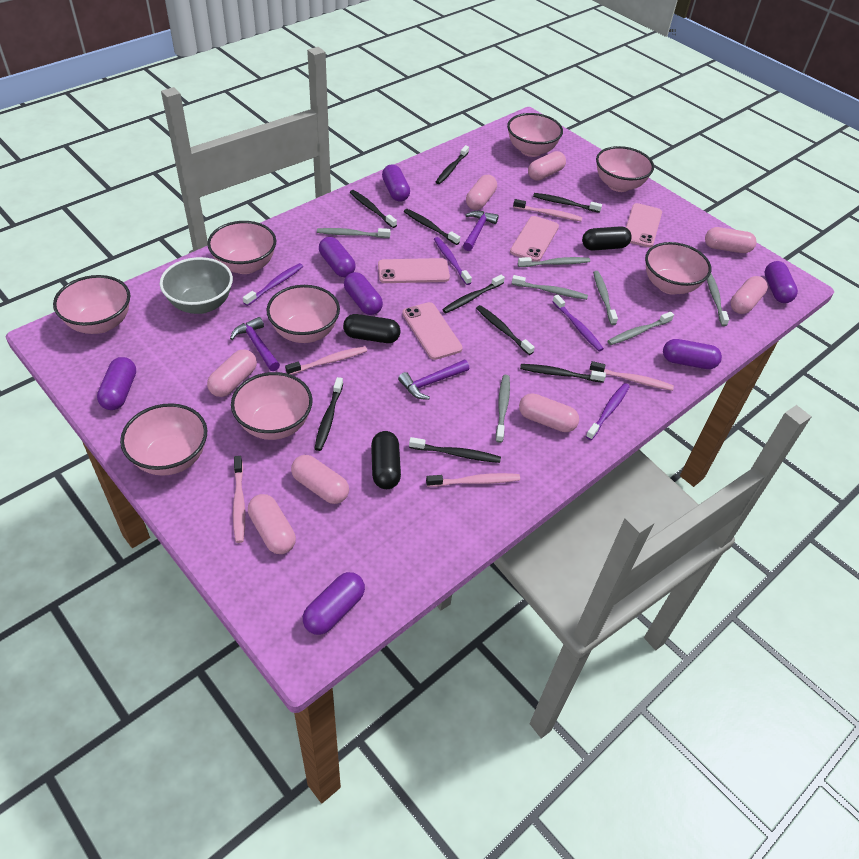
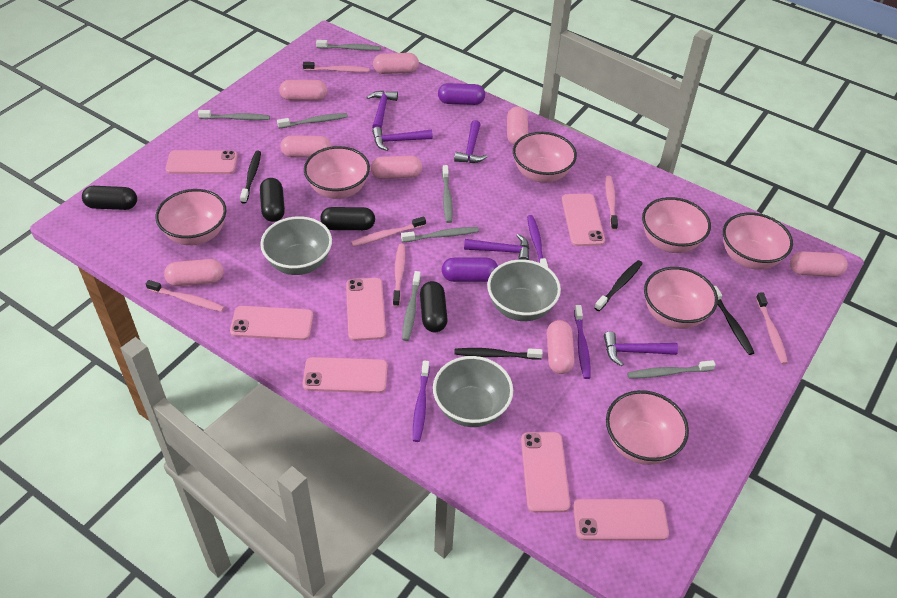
black capsule: 3 -> 4
black toothbrush: 9 -> 4
grey bowl: 1 -> 3
pink bowl: 8 -> 7
pink phone: 4 -> 7
pink toothbrush: 5 -> 6
purple capsule: 7 -> 2
purple hammer: 3 -> 5
purple toothbrush: 4 -> 3

